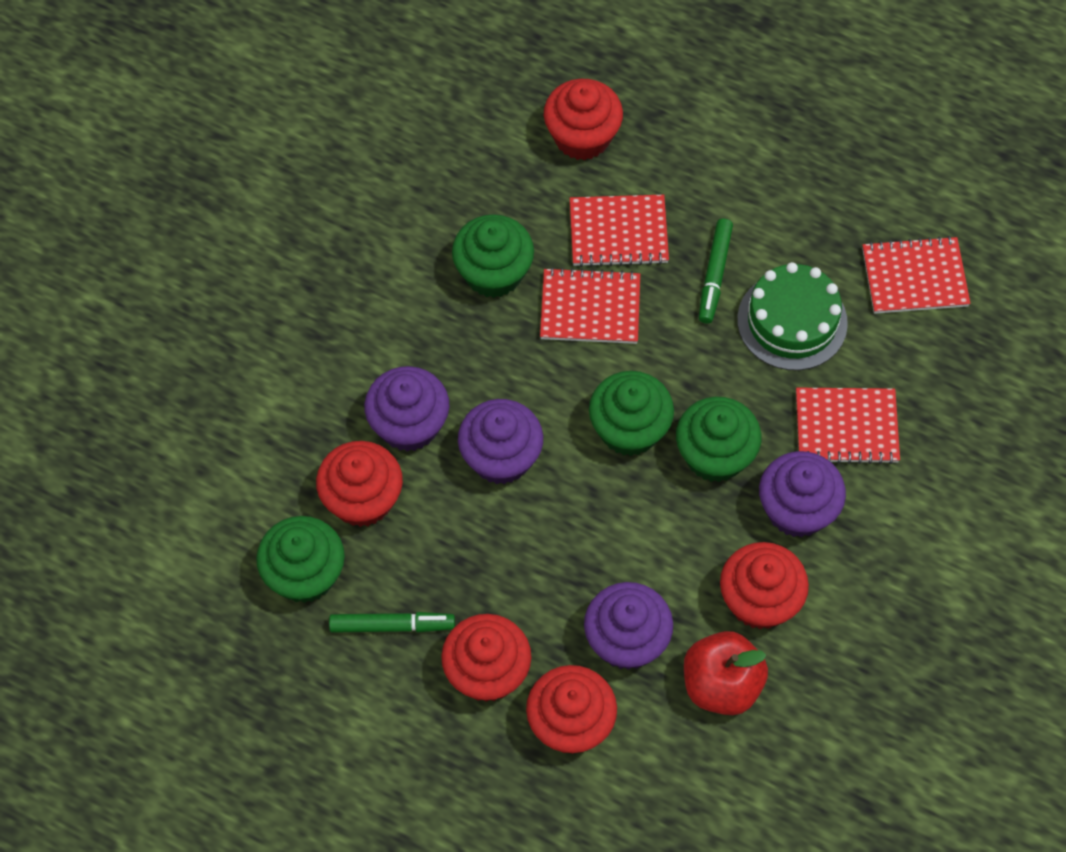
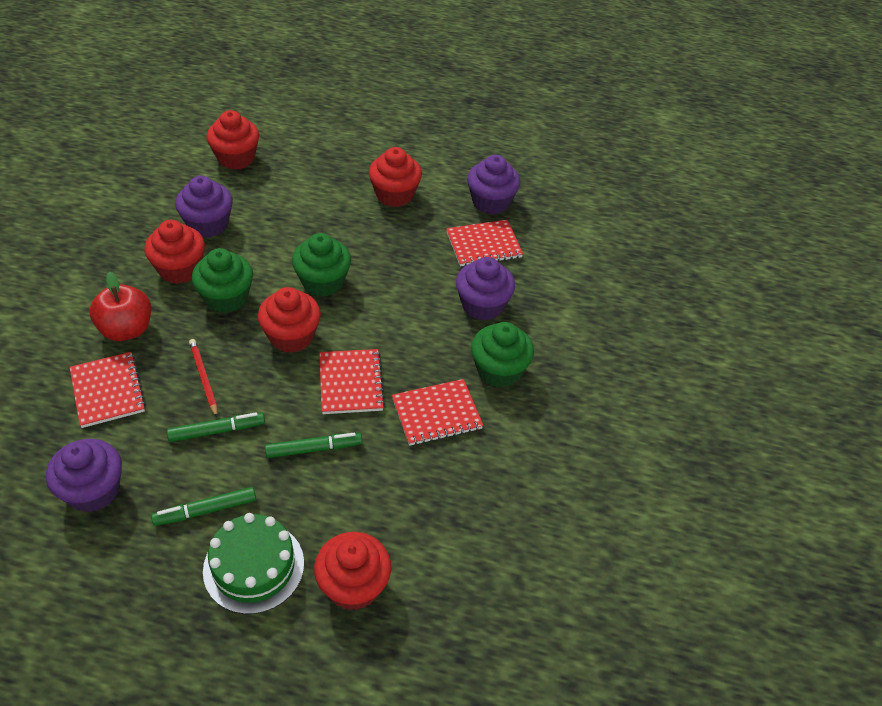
green cupcake: 4 -> 3
green marker: 2 -> 3
red pencil: 0 -> 1

